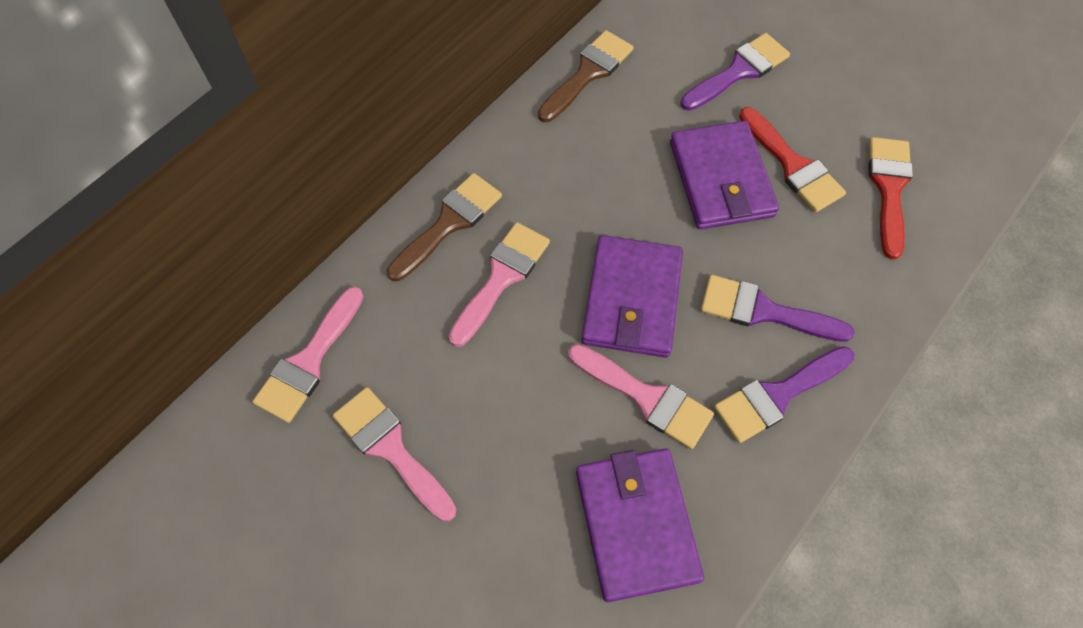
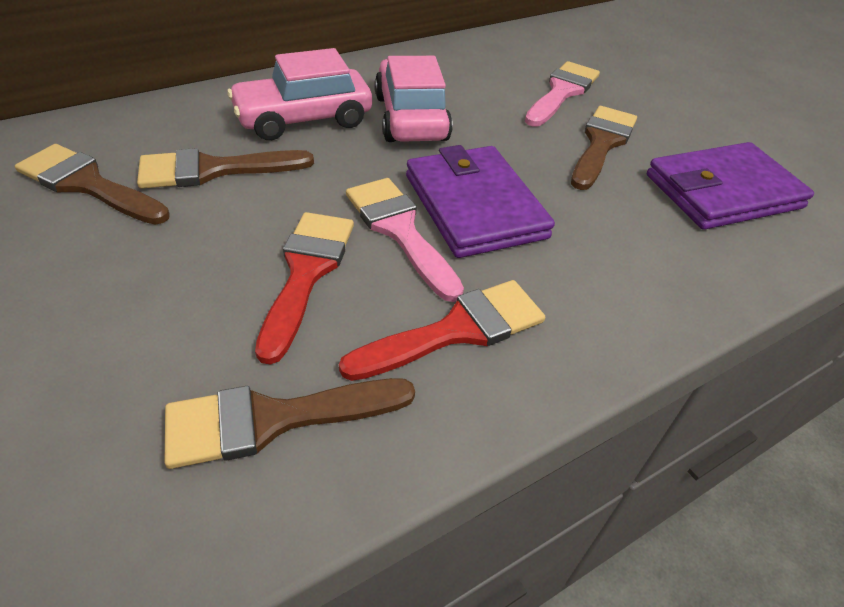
brown brush: 2 -> 4
pink brush: 4 -> 2
pink car: 0 -> 2
purple brush: 3 -> 0
purple wallet: 3 -> 2

